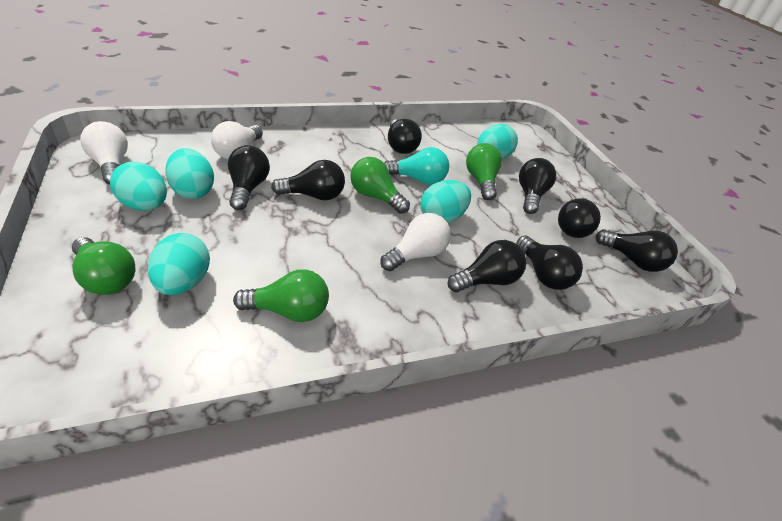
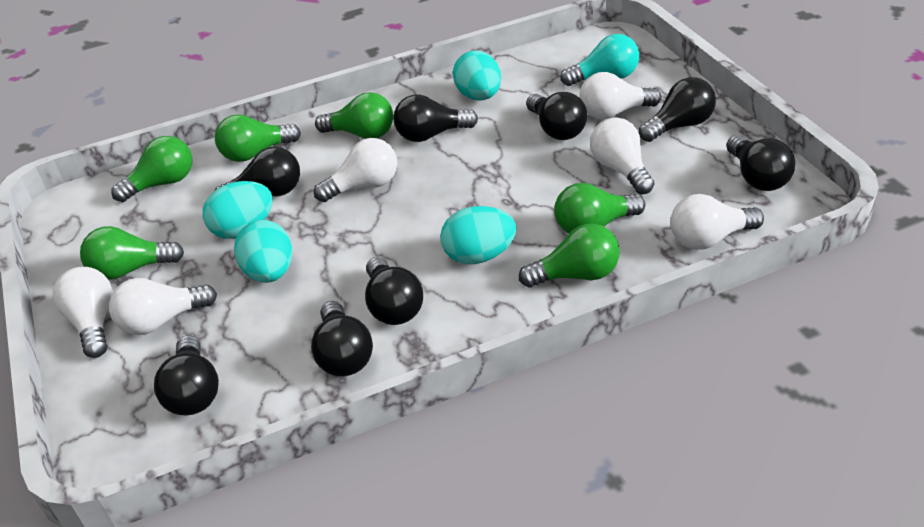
green light bulb: 4 -> 6
turquoise egg: 5 -> 4
white light bulb: 3 -> 6

